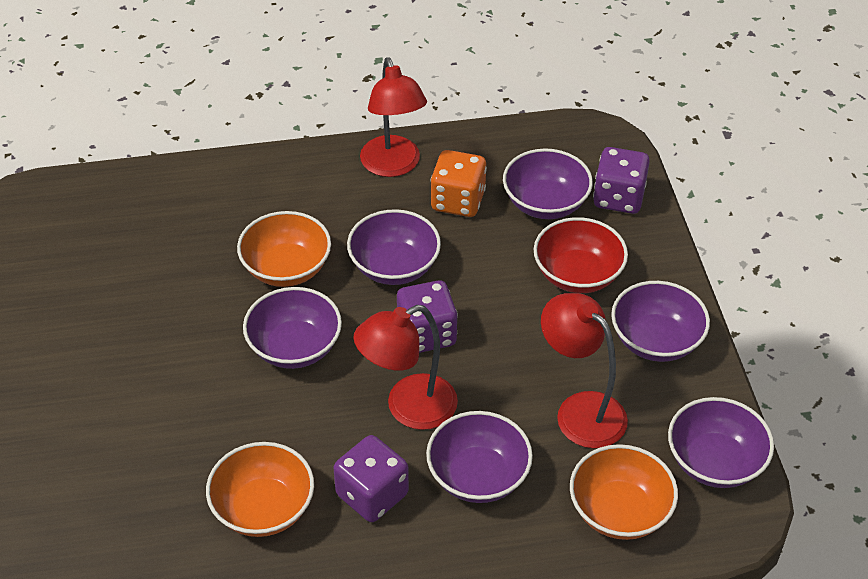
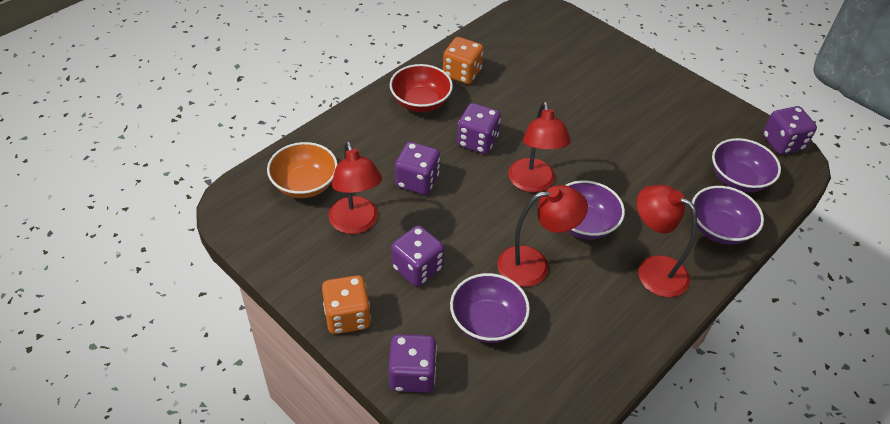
orange bowl: 3 -> 1
orange dice: 1 -> 2
purple bowl: 6 -> 4
purple dice: 3 -> 5
red lamp: 3 -> 4

